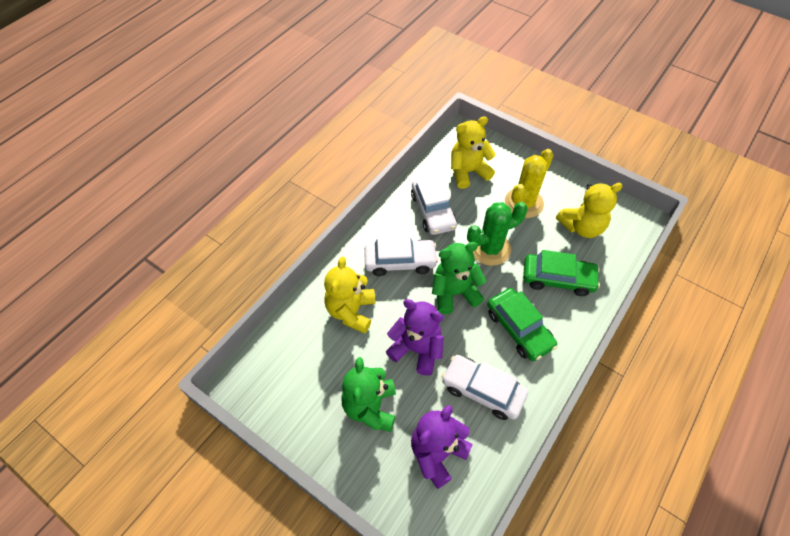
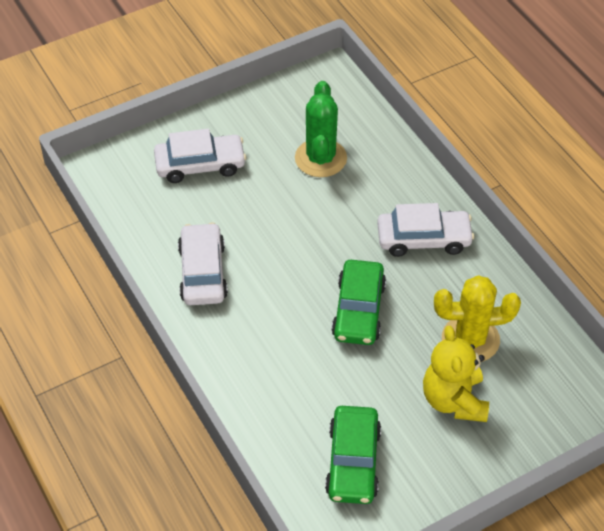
green teddy bear: 2 -> 0
purple teddy bear: 2 -> 0
yellow teddy bear: 3 -> 1

